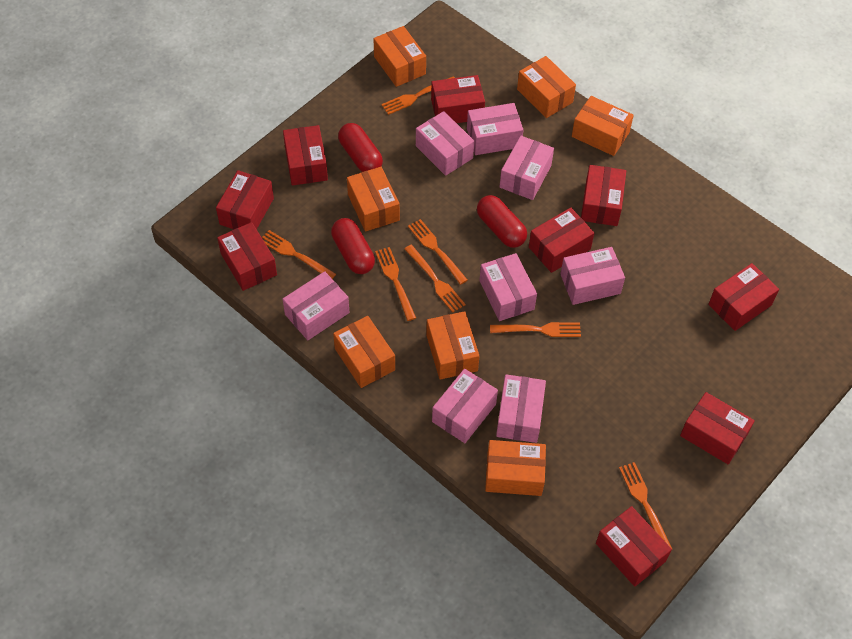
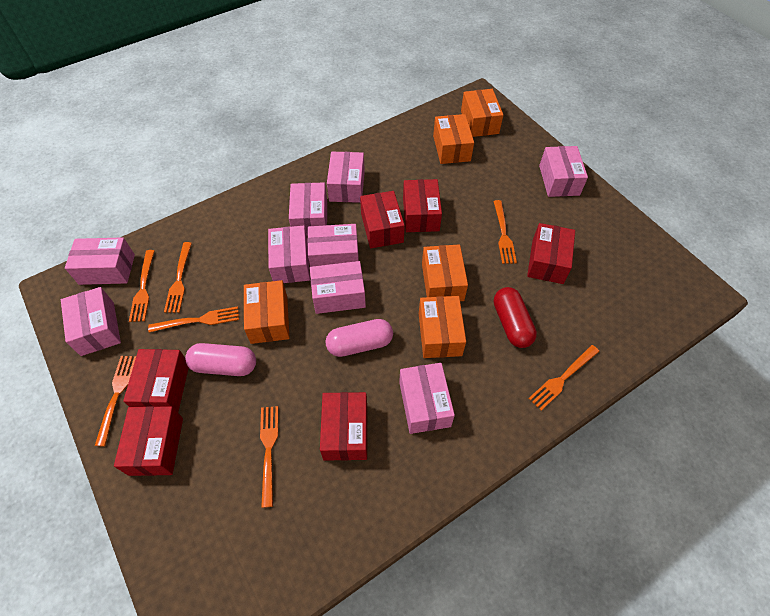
orange box: 7 -> 5
pink box: 8 -> 9
pink capsule: 0 -> 2
red box: 9 -> 6
red capsule: 3 -> 1

